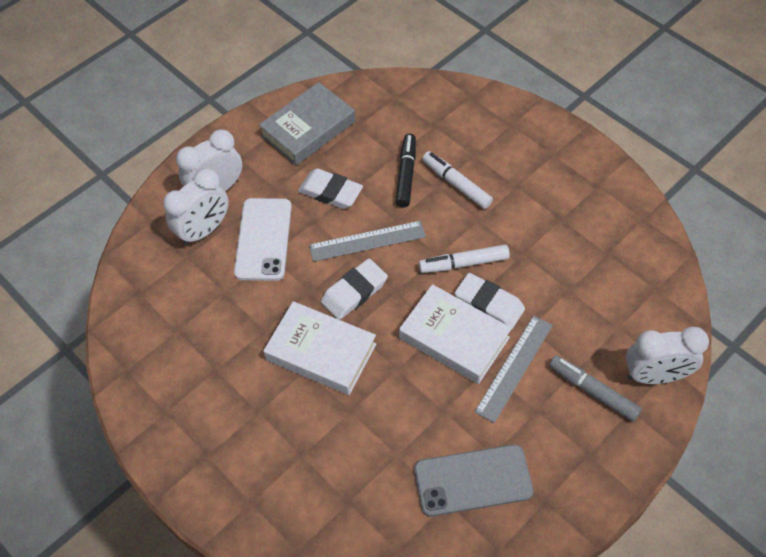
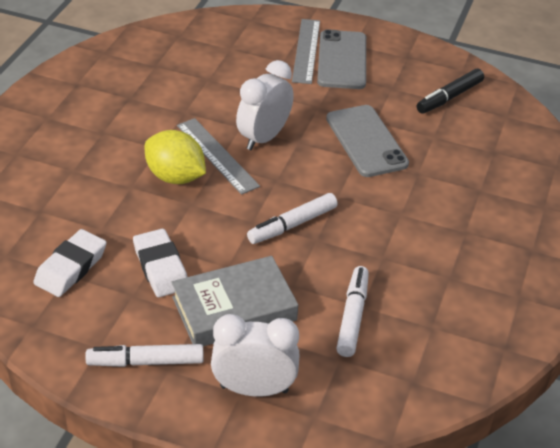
grey marker: 1 -> 0
grey phone: 1 -> 2
white book: 2 -> 0
white clock: 3 -> 2
white eraser: 3 -> 2
white marker: 2 -> 3
white phone: 1 -> 0
yellow lemon: 0 -> 1

